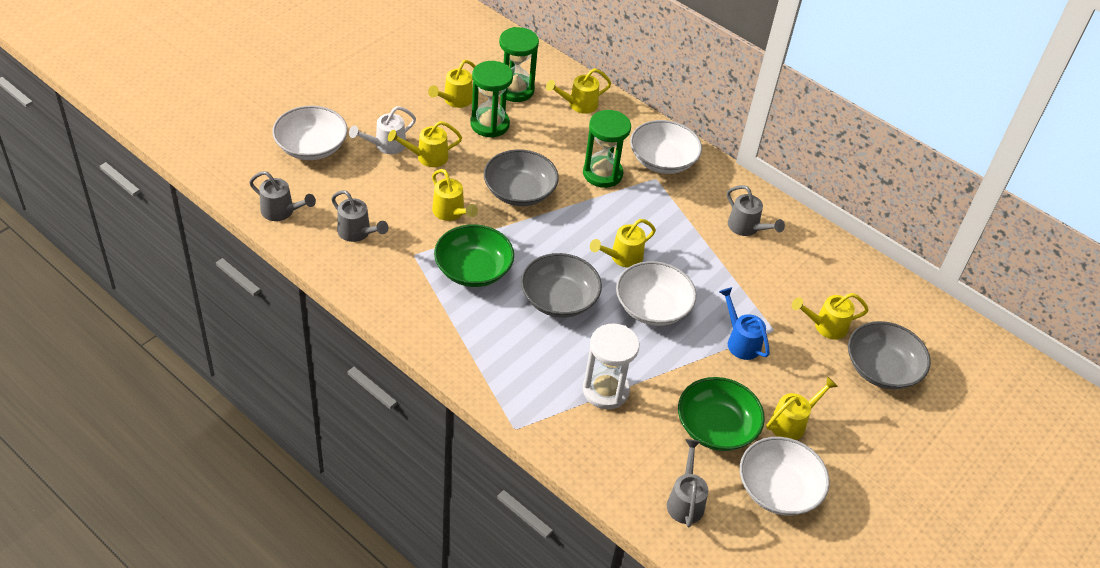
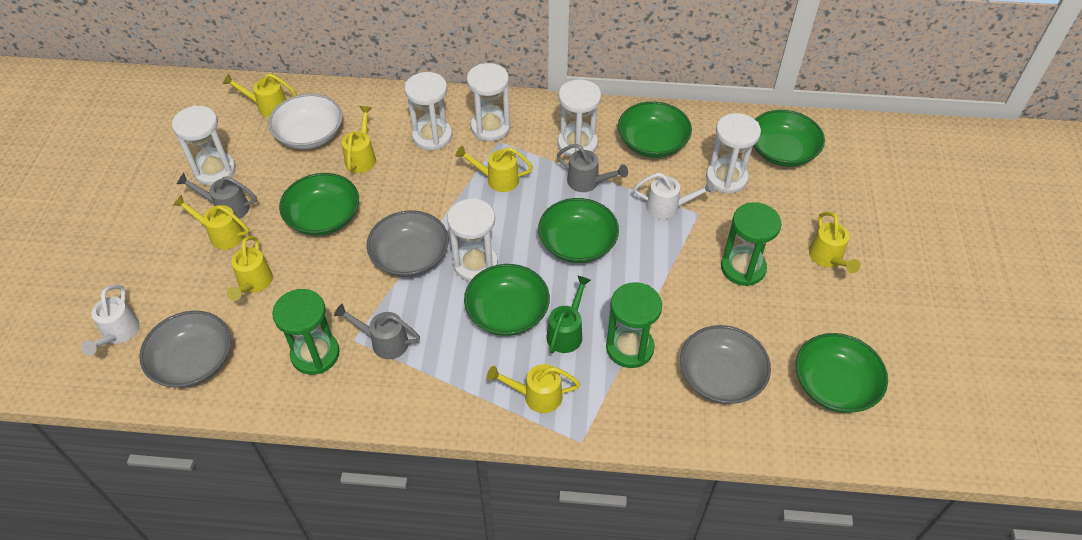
blue watering can: 1 -> 0
green bowl: 2 -> 6
green watering can: 0 -> 1
grey watering can: 4 -> 3
white bowl: 4 -> 1
white hourglass: 1 -> 6
white watering can: 1 -> 2

